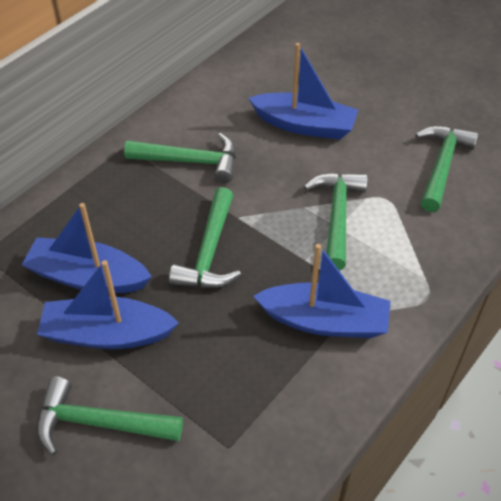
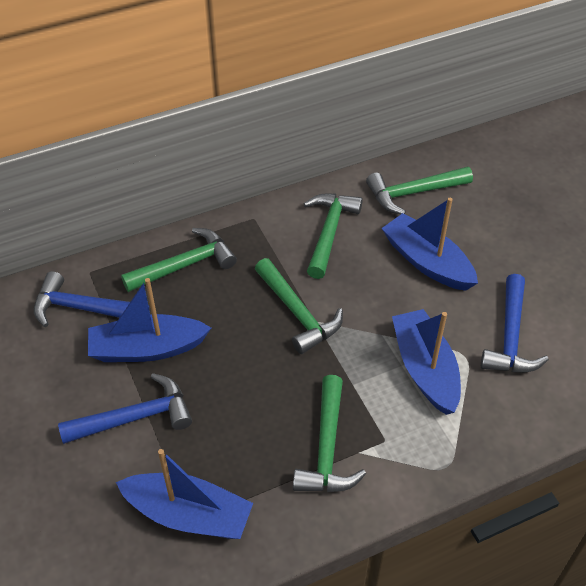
blue hammer: 0 -> 3

